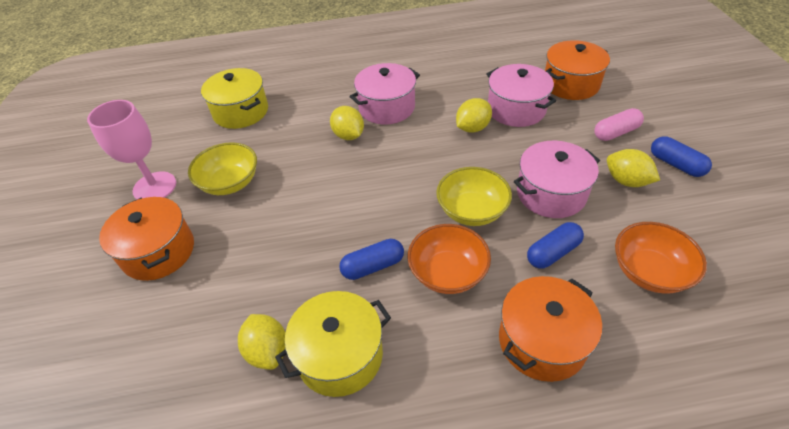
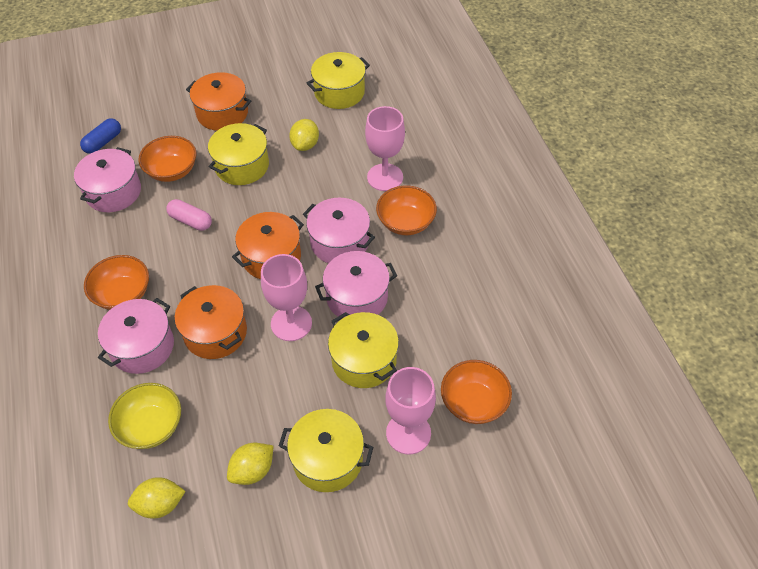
blue capsule: 3 -> 1
orange bowl: 2 -> 4
pink goblet: 1 -> 3
pink pot: 3 -> 4
yellow bowl: 2 -> 1
yellow lemon: 4 -> 3
yellow pot: 2 -> 4

